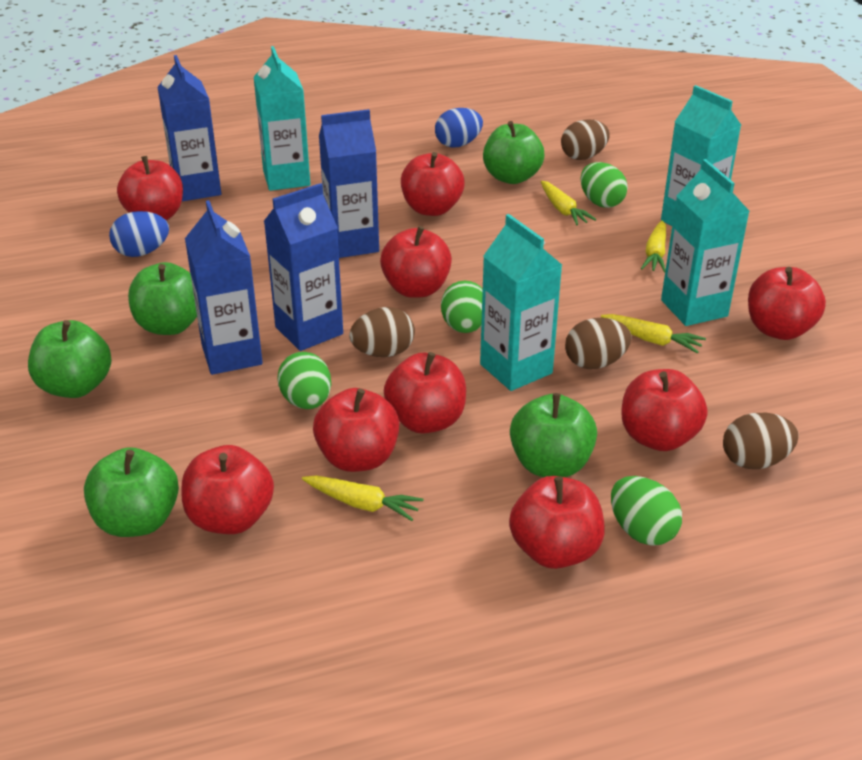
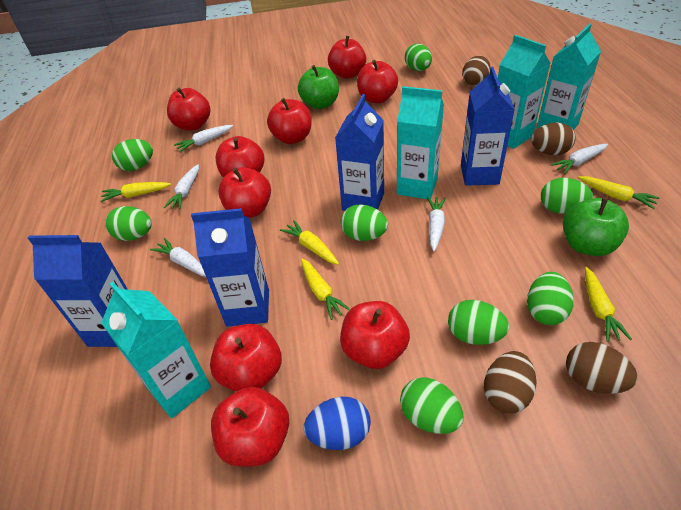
blue egg: 2 -> 1
green apple: 5 -> 2
green egg: 4 -> 8
white carrot: 0 -> 5
yellow carrot: 4 -> 5

